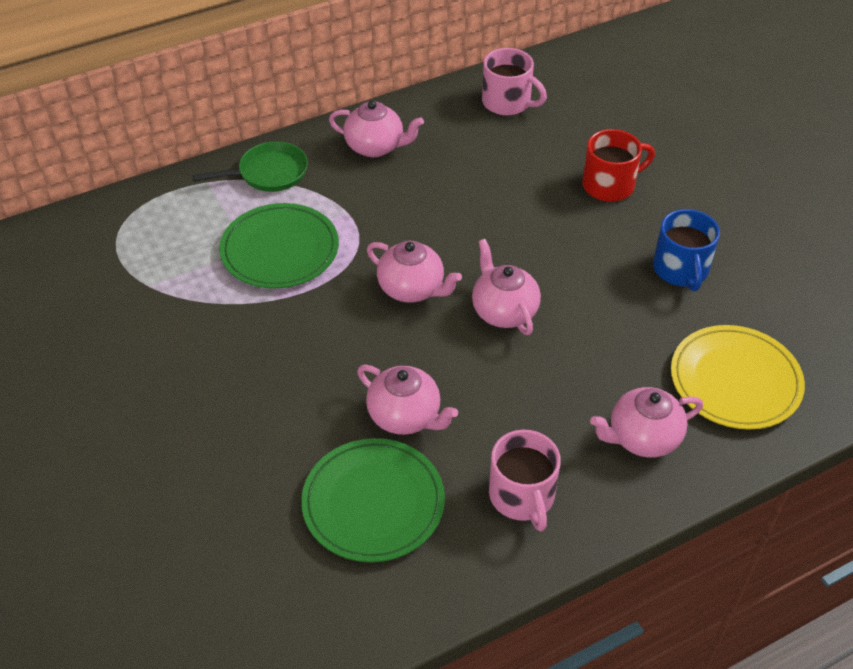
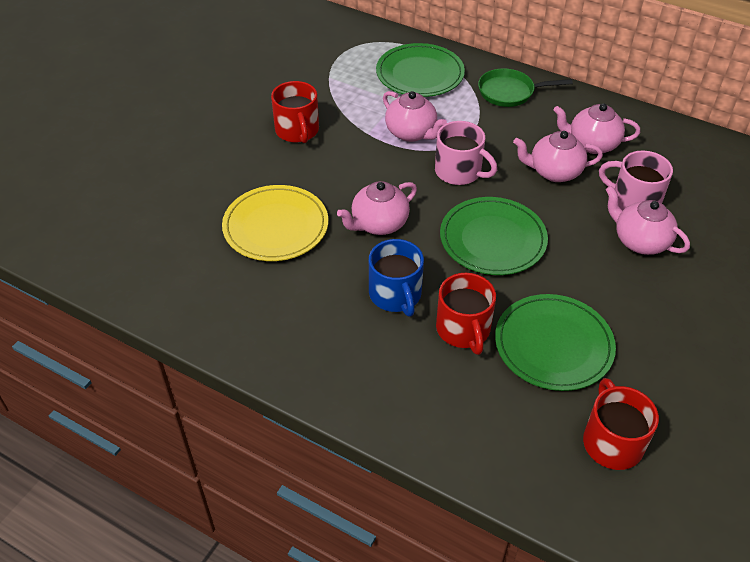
green plate: 2 -> 3
red mug: 1 -> 3

